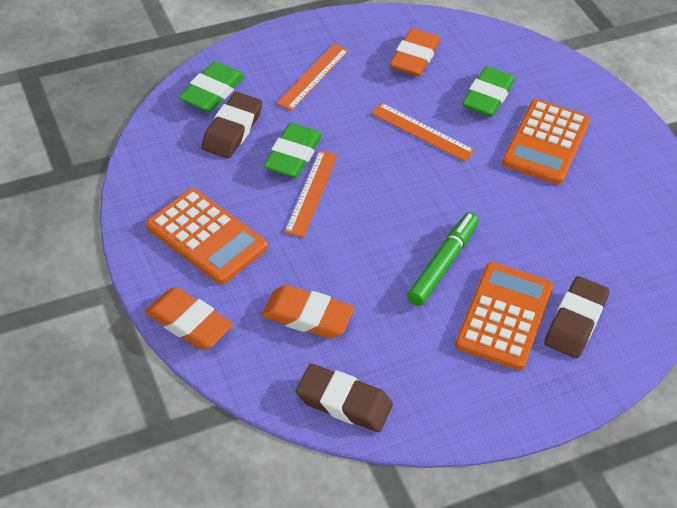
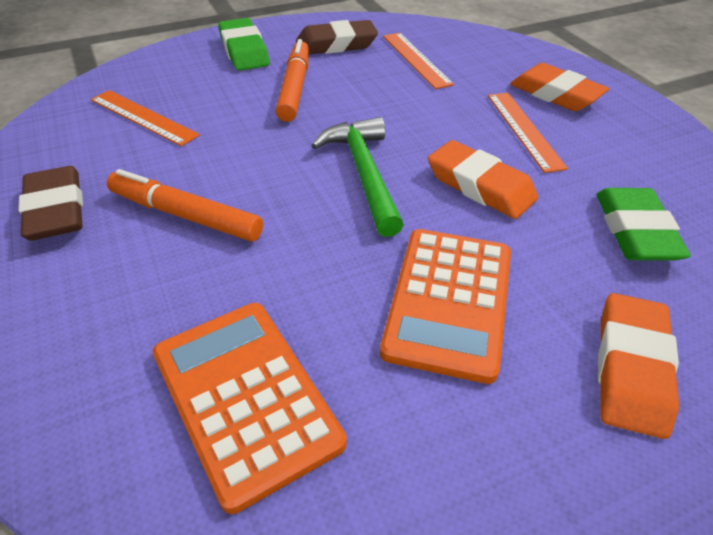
brown eraser: 3 -> 2
green eraser: 3 -> 2
green hammer: 0 -> 1
green marker: 1 -> 0
orange calculator: 3 -> 2
orange marker: 0 -> 2

